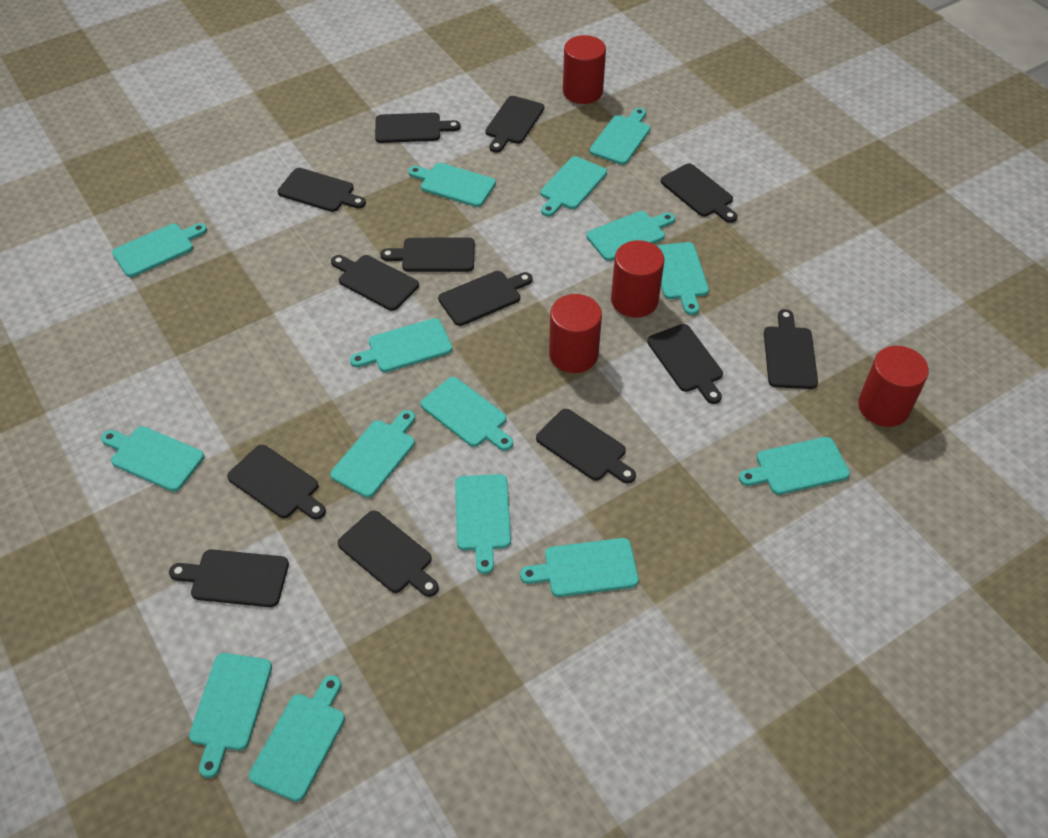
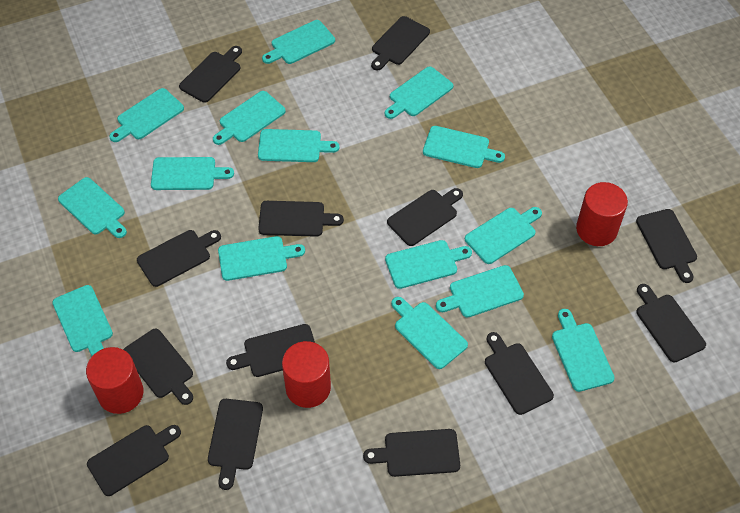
red cylinder: 4 -> 3

